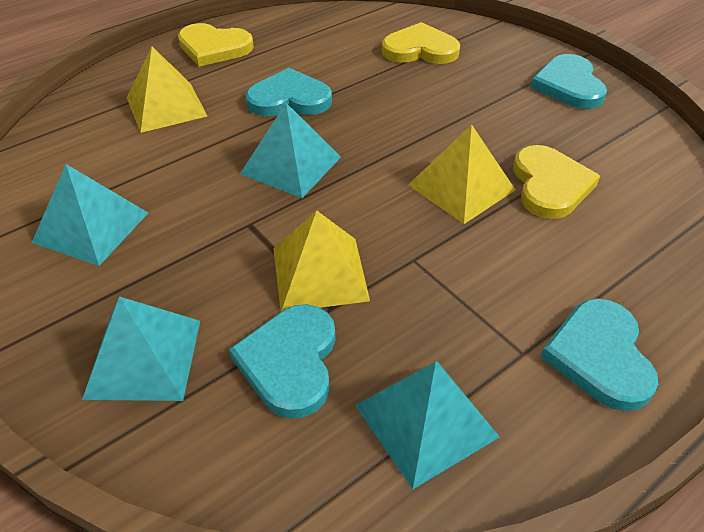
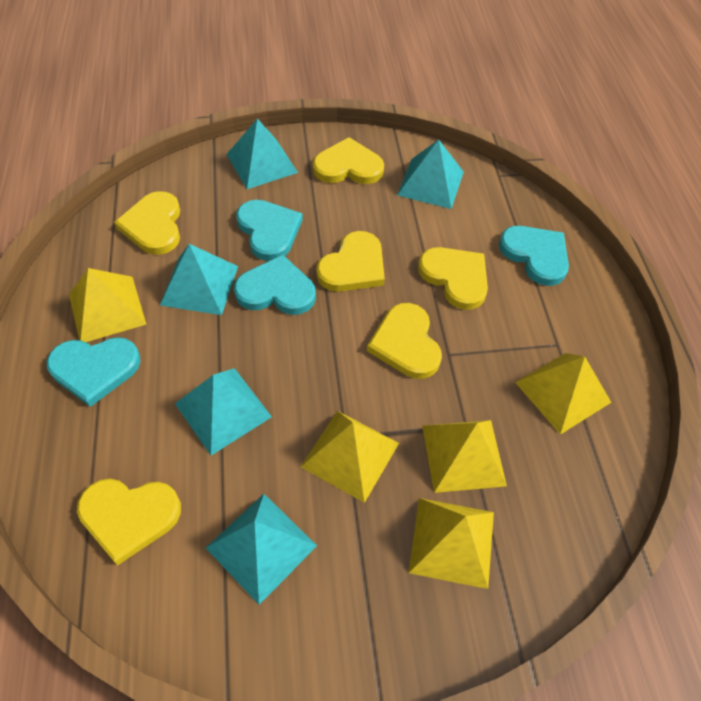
turquoise pyramid: 4 -> 5
yellow heart: 3 -> 6
yellow pyramid: 3 -> 5

